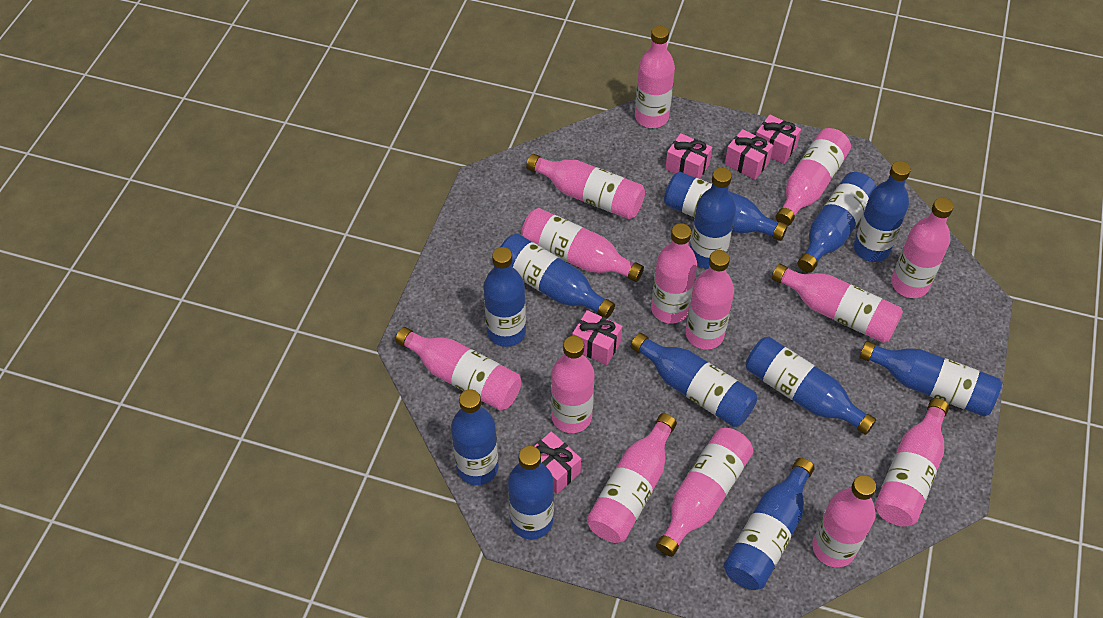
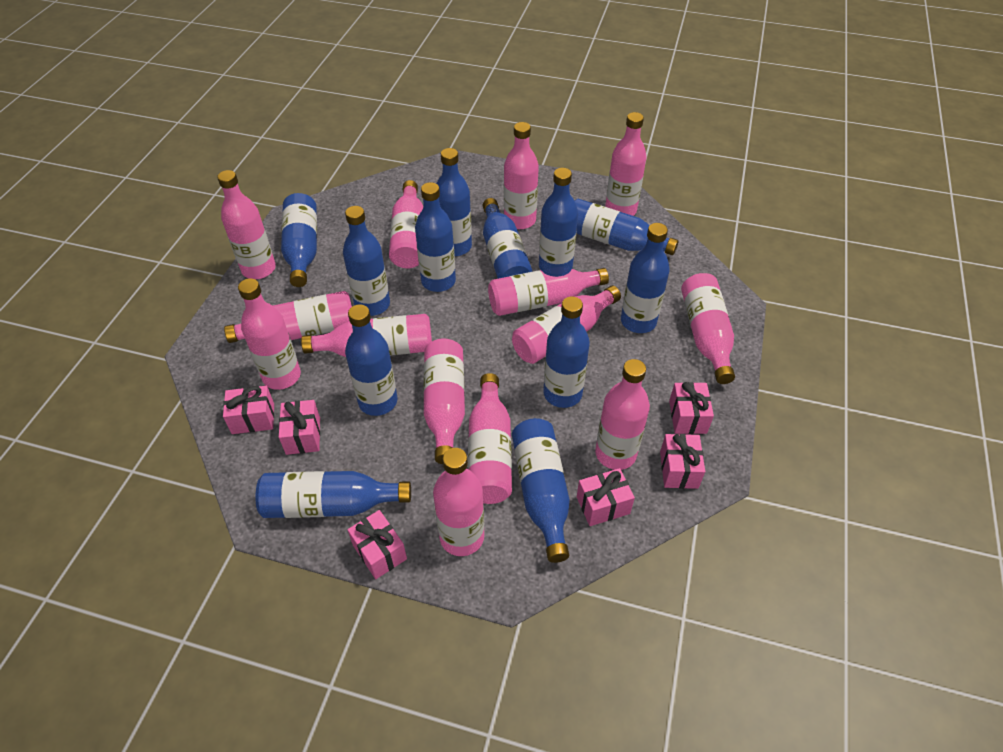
pink gift: 5 -> 6

